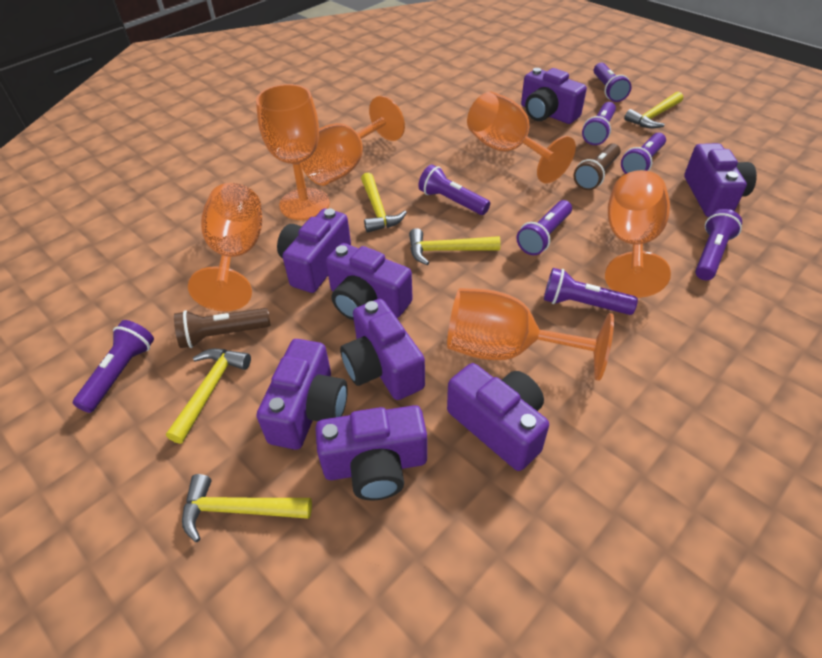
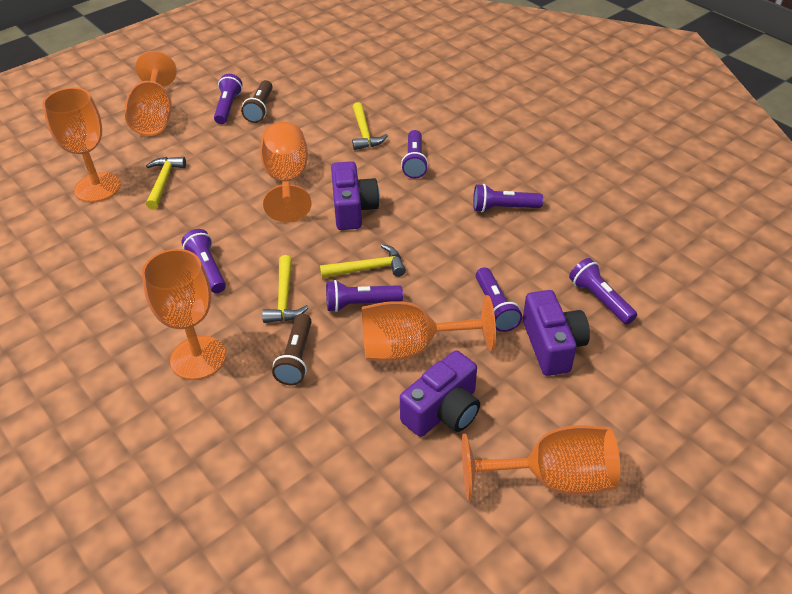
purple camera: 8 -> 3
purple flashlight: 8 -> 7
yellow hammer: 5 -> 4

